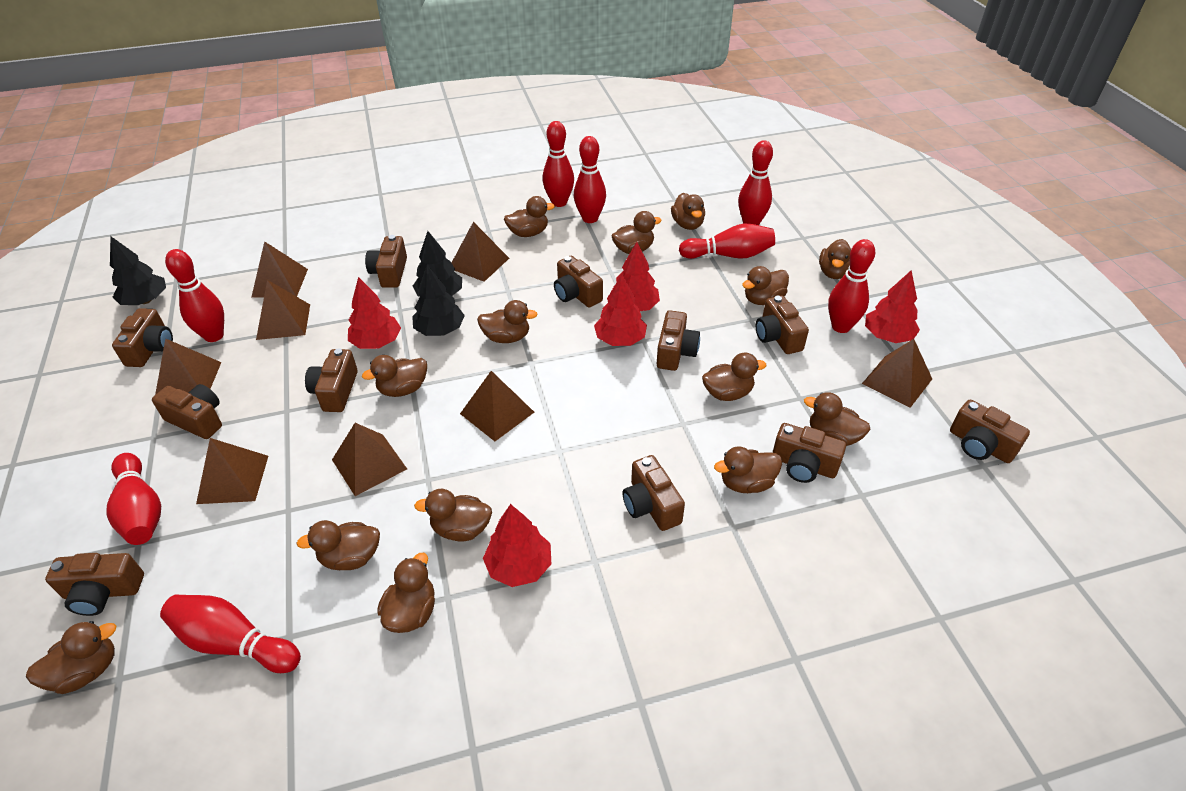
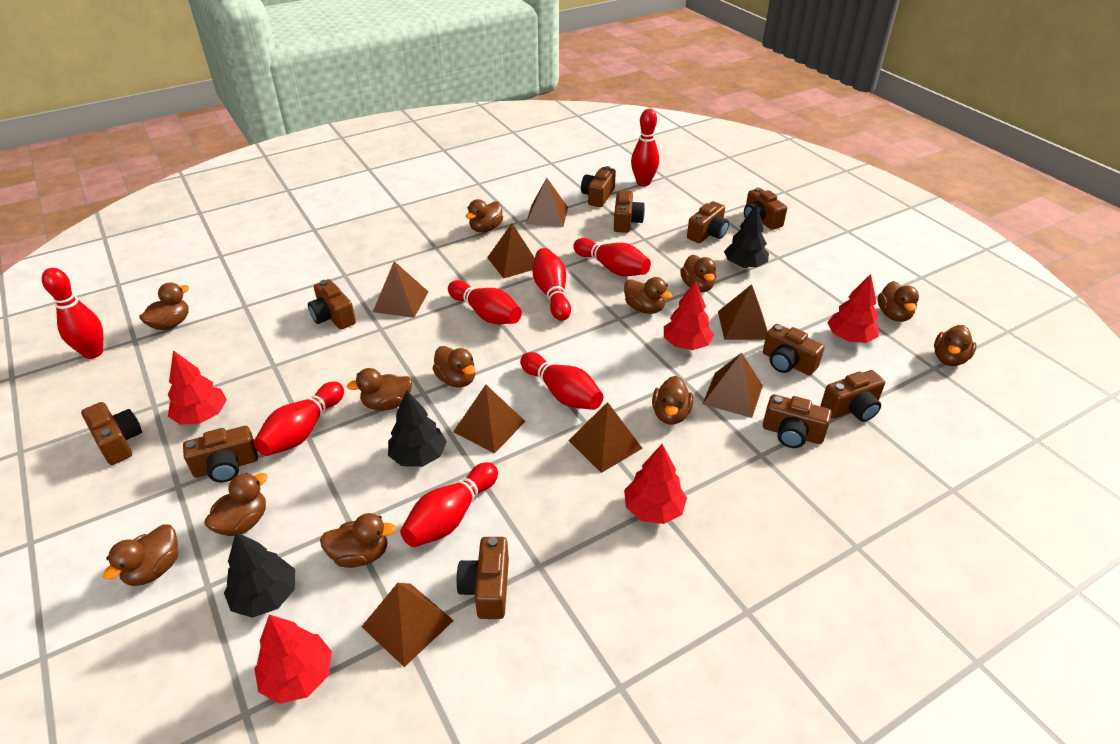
brown duck: 14 -> 12

